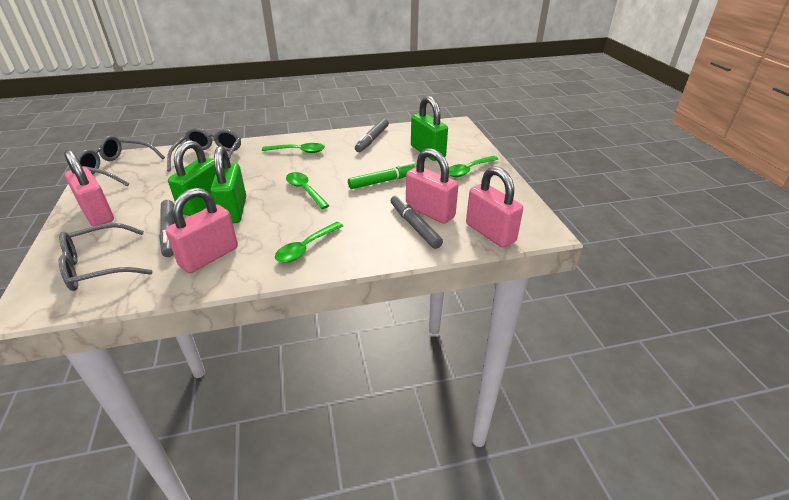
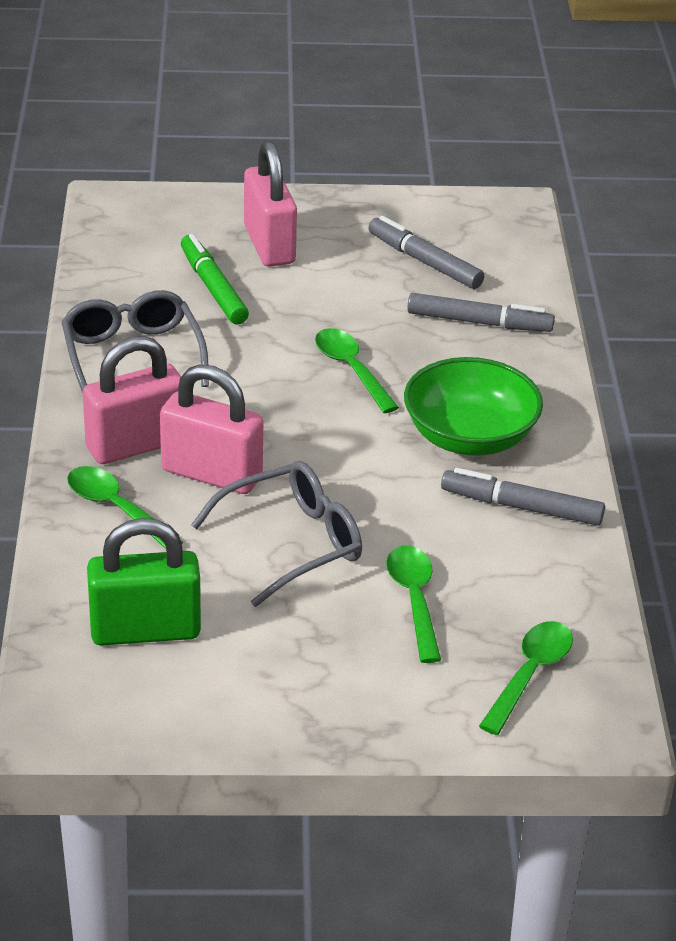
green bowl: 0 -> 1
green padlock: 3 -> 1
grey glasses: 3 -> 2
pink padlock: 4 -> 3

